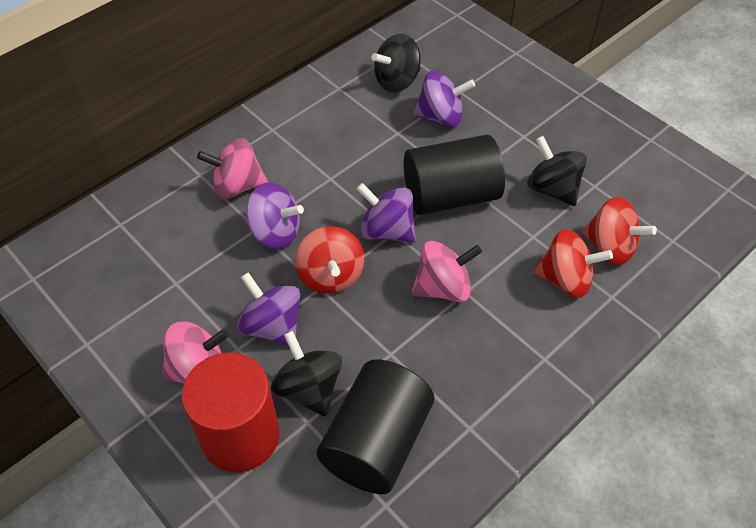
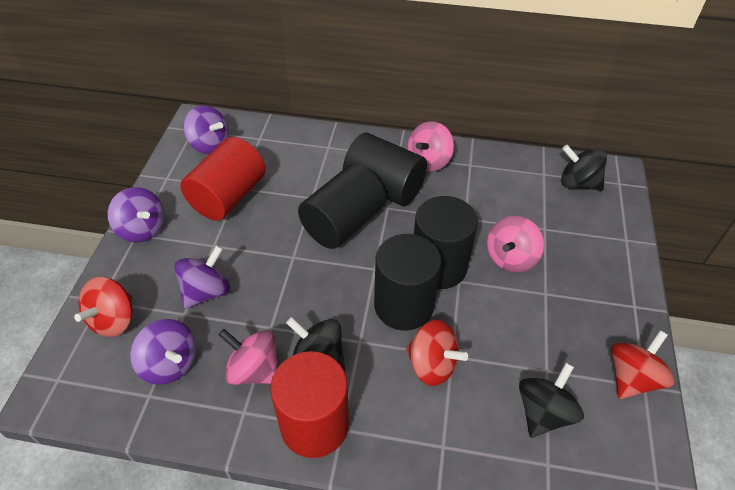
black cylinder: 2 -> 4
red cylinder: 1 -> 2

